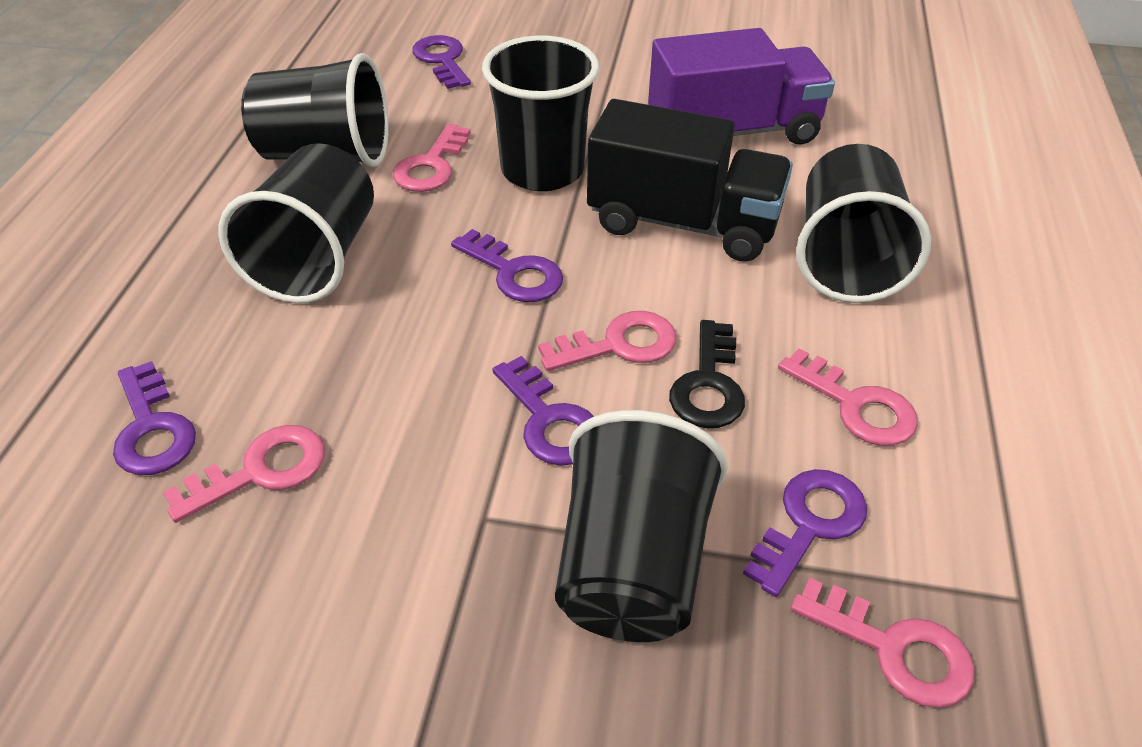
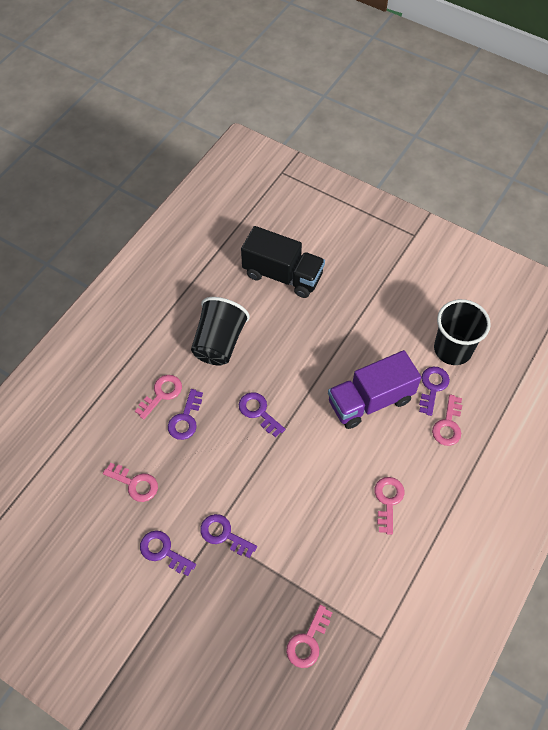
black cup: 5 -> 2
black key: 1 -> 0

